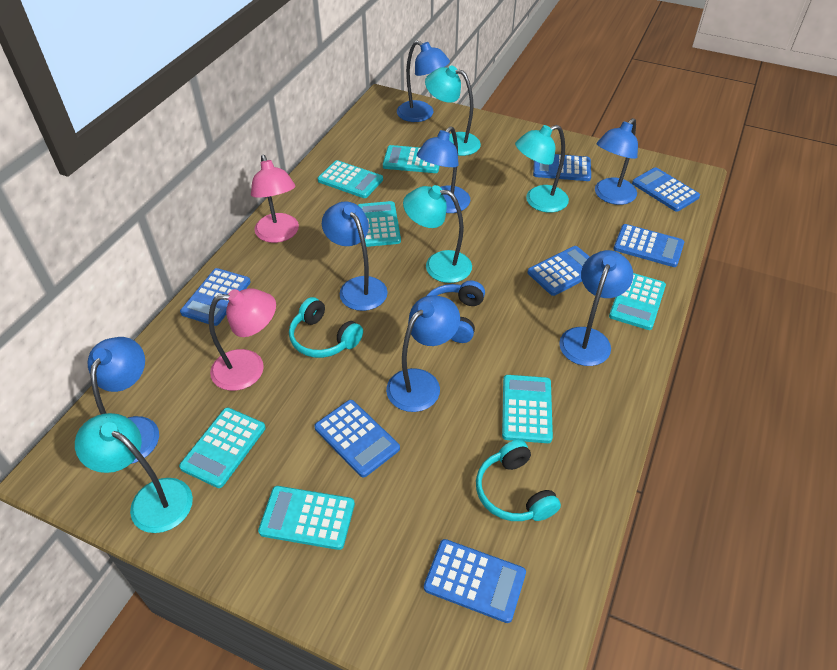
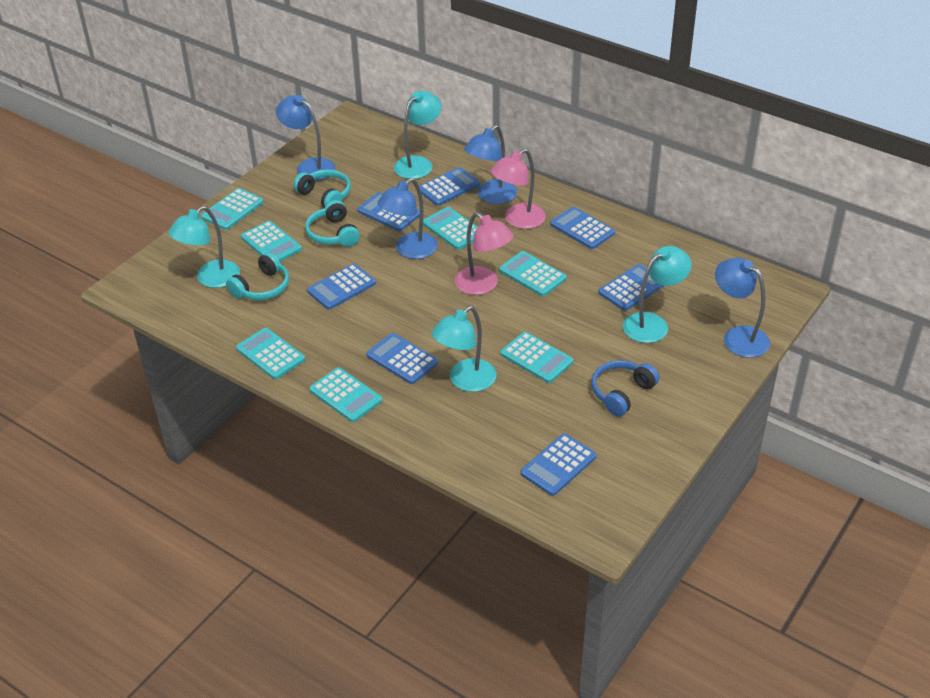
blue lamp: 7 -> 4
turquoise headphones: 2 -> 3

